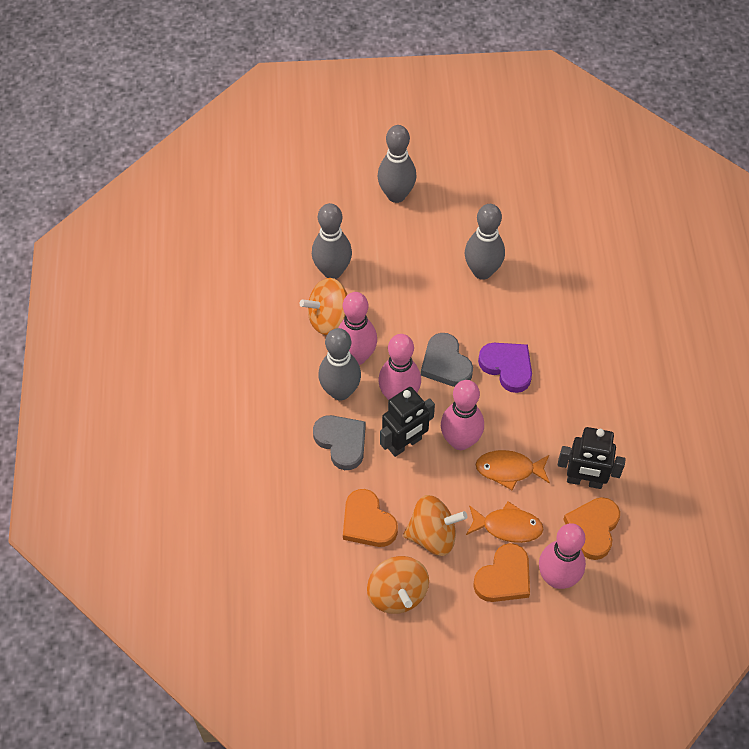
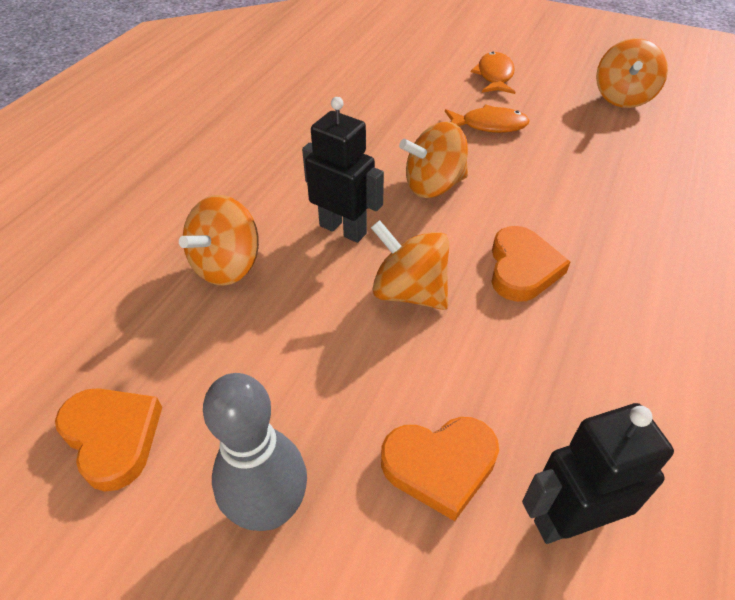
grey bowling pin: 4 -> 1
grey heart: 2 -> 0
orange spinning top: 3 -> 4
pink bowling pin: 4 -> 0
purple heart: 1 -> 0

